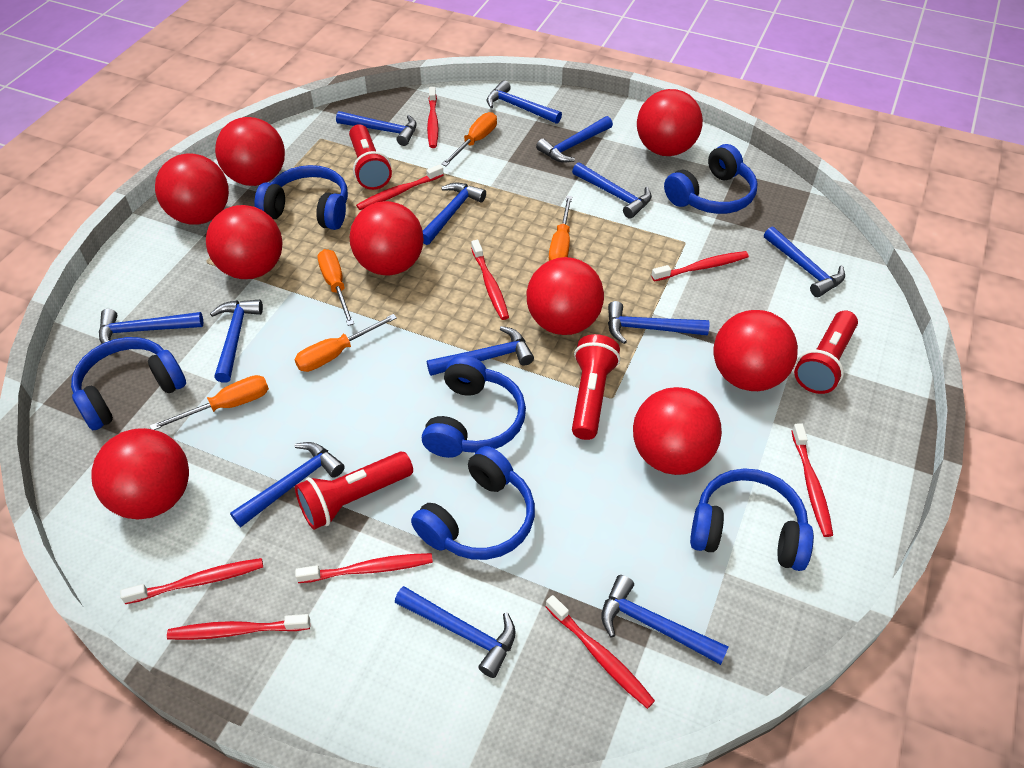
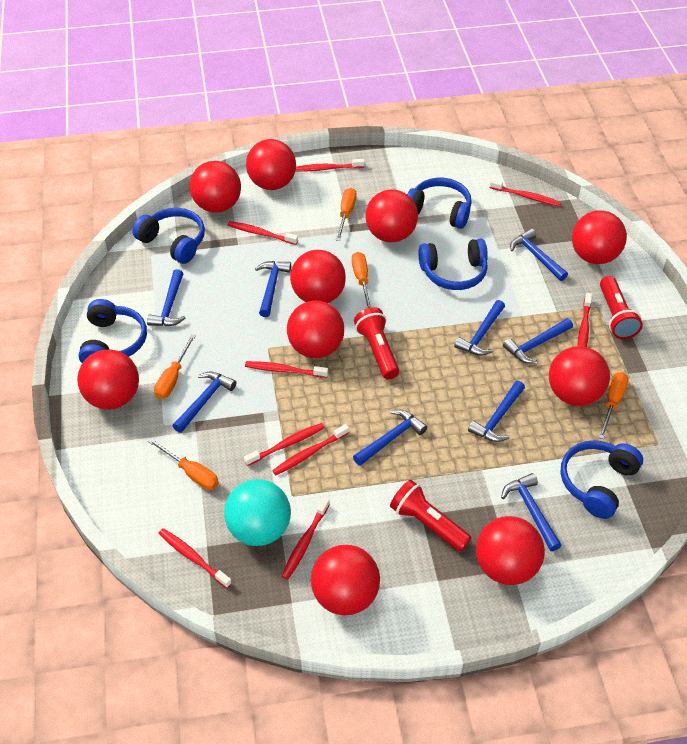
blue hammer: 13 -> 9
blue headphones: 6 -> 5
red ball: 9 -> 10
red flashlight: 4 -> 3
turquoise ball: 0 -> 1

